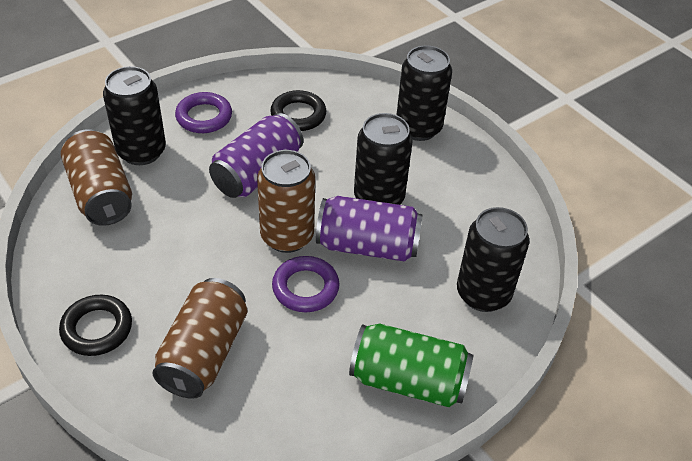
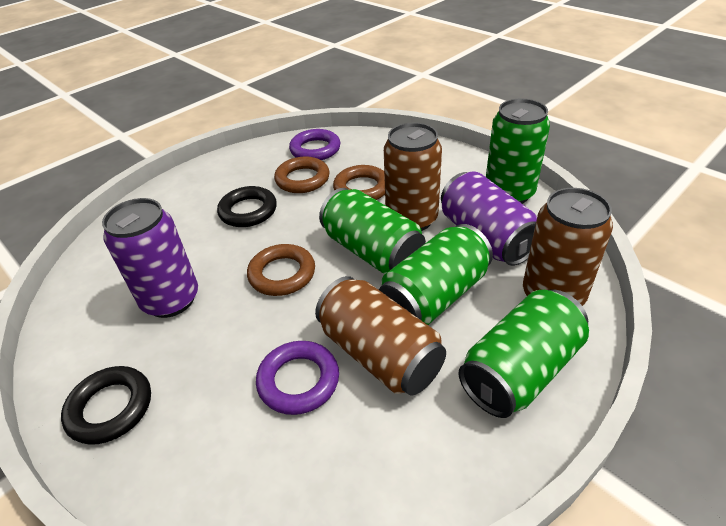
black can: 4 -> 0
brown ring: 0 -> 3
green can: 1 -> 4

